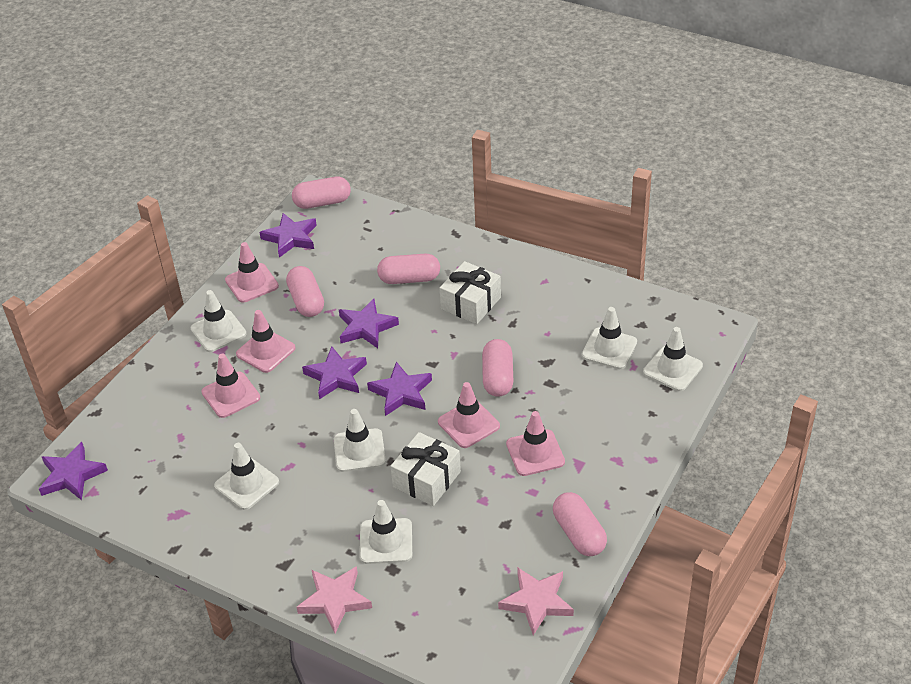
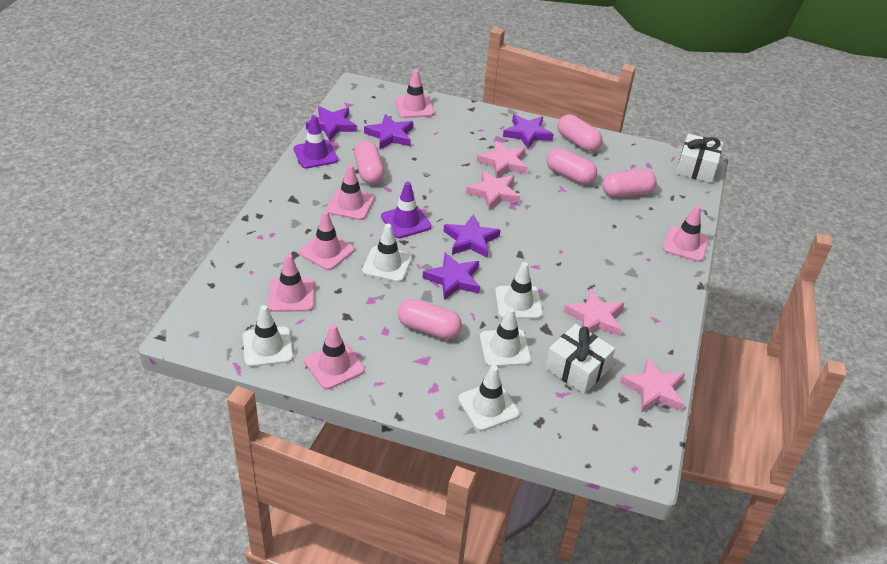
pink star: 2 -> 4
pink traffic cone: 5 -> 6
purple traffic cone: 0 -> 2
white traffic cone: 6 -> 5

